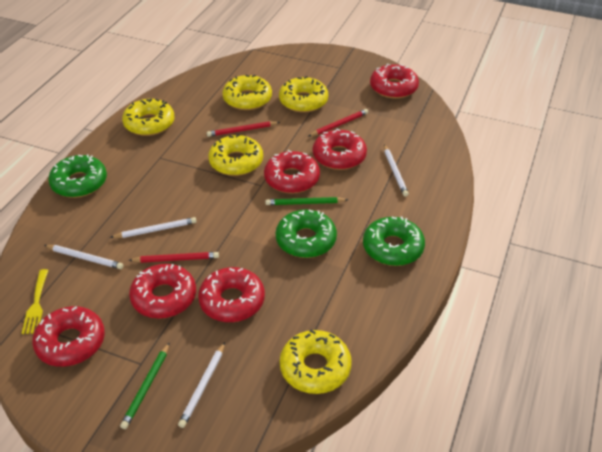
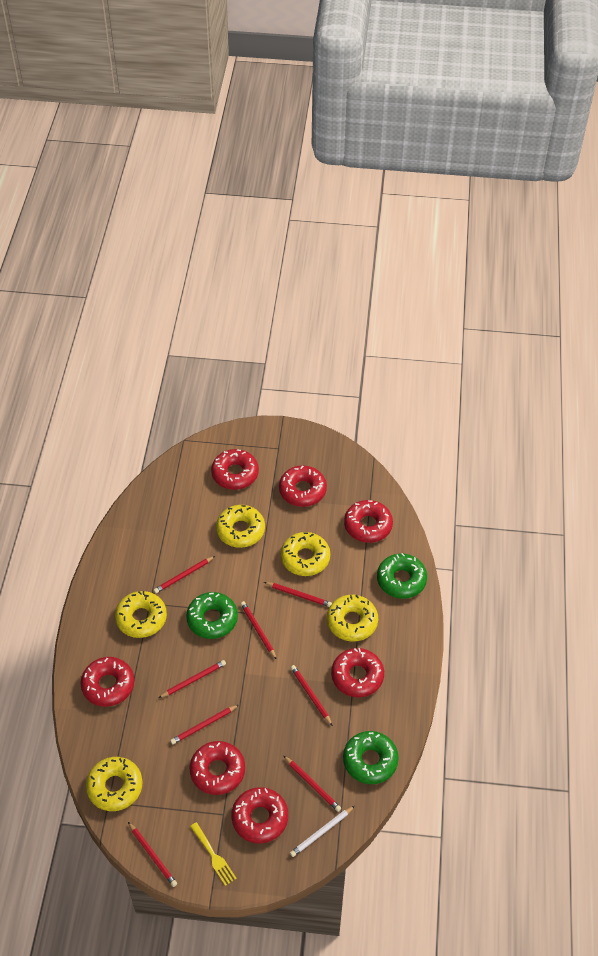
green pencil: 2 -> 0
red donut: 6 -> 7
red pencil: 3 -> 8
white pencil: 4 -> 1

